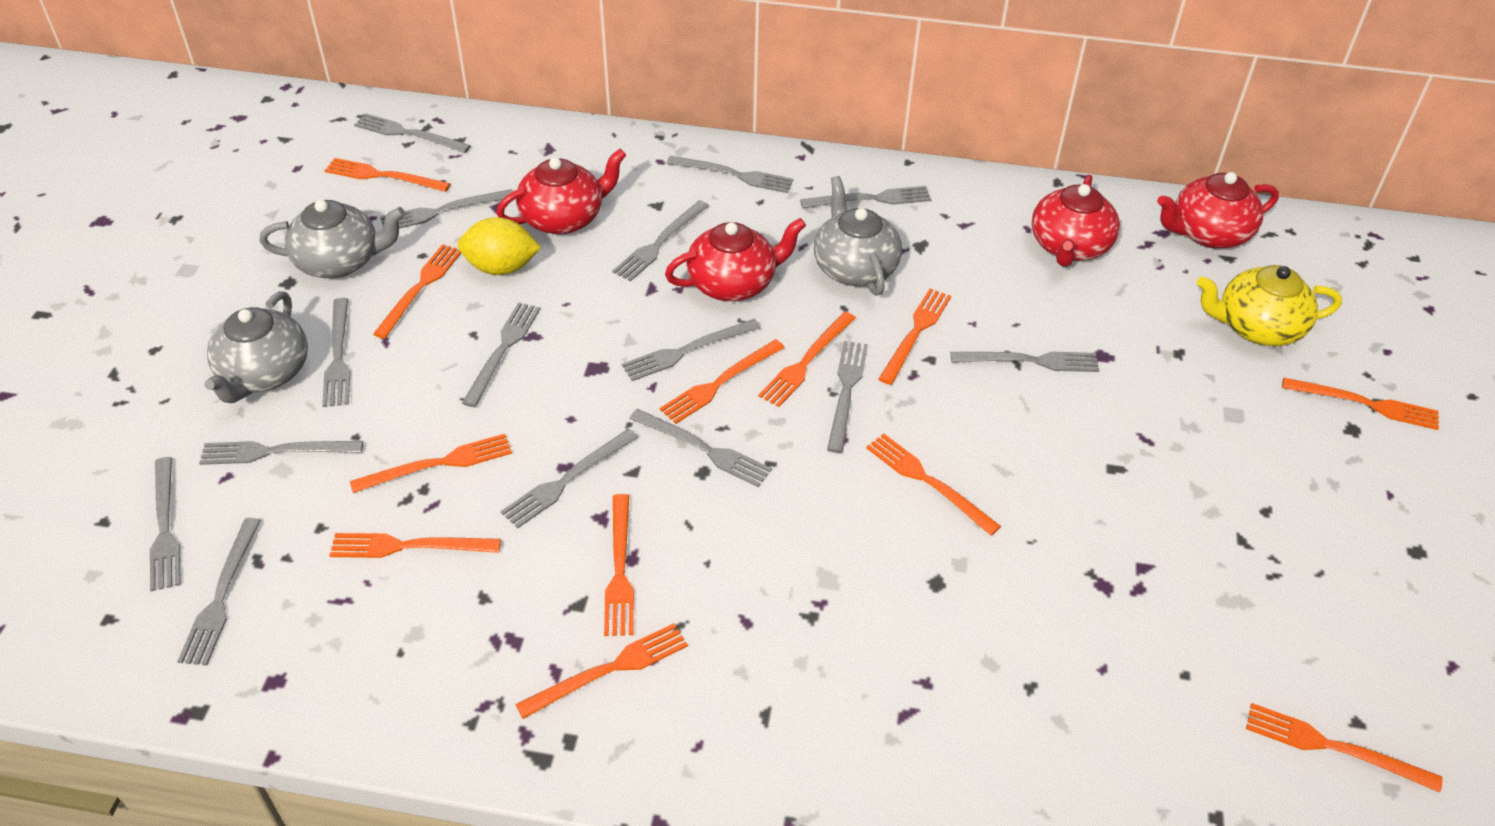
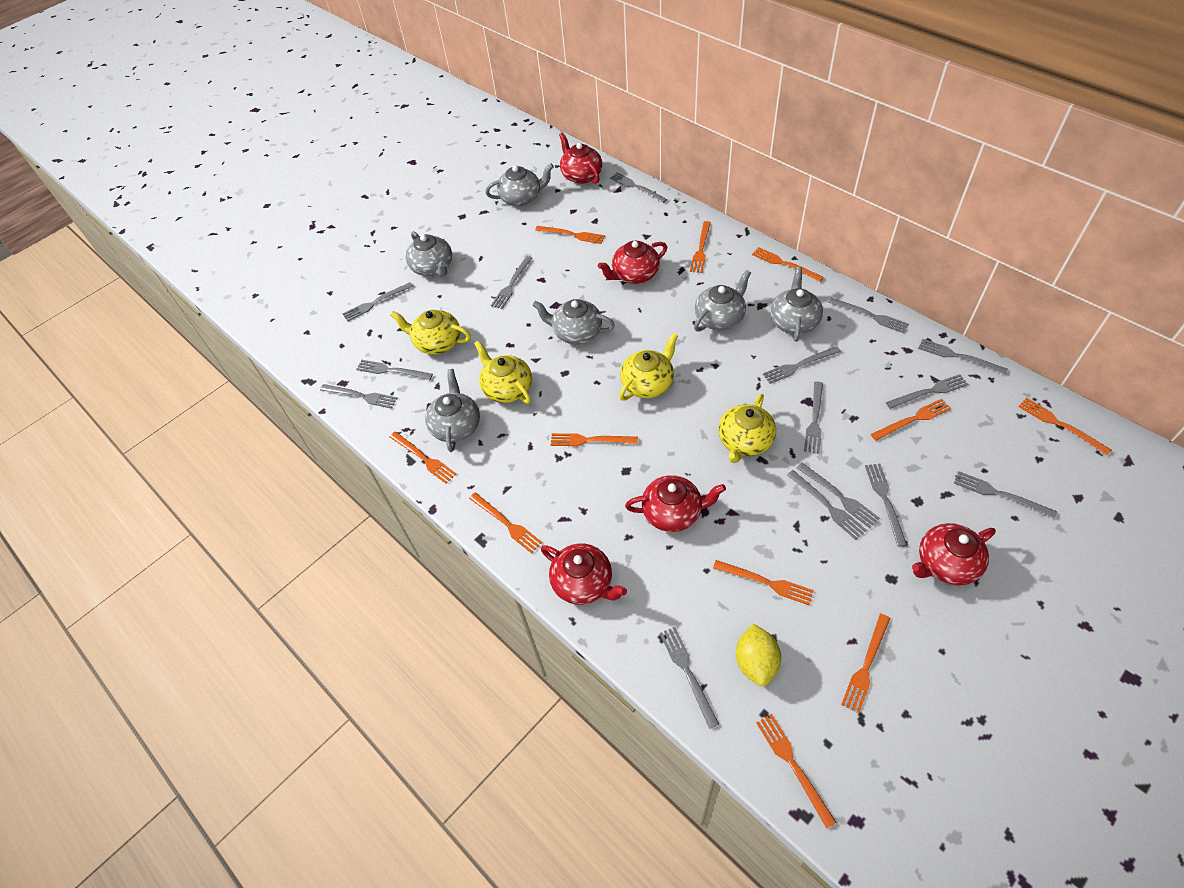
grey teapot: 3 -> 6
orange fork: 12 -> 11
red teapot: 4 -> 5
yellow teapot: 1 -> 4

